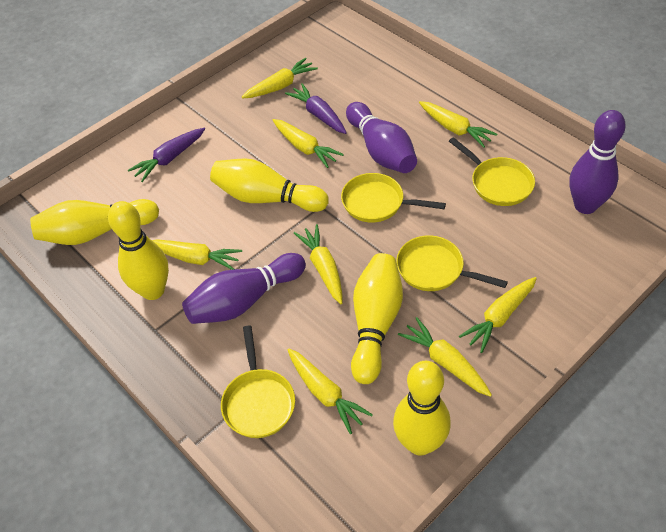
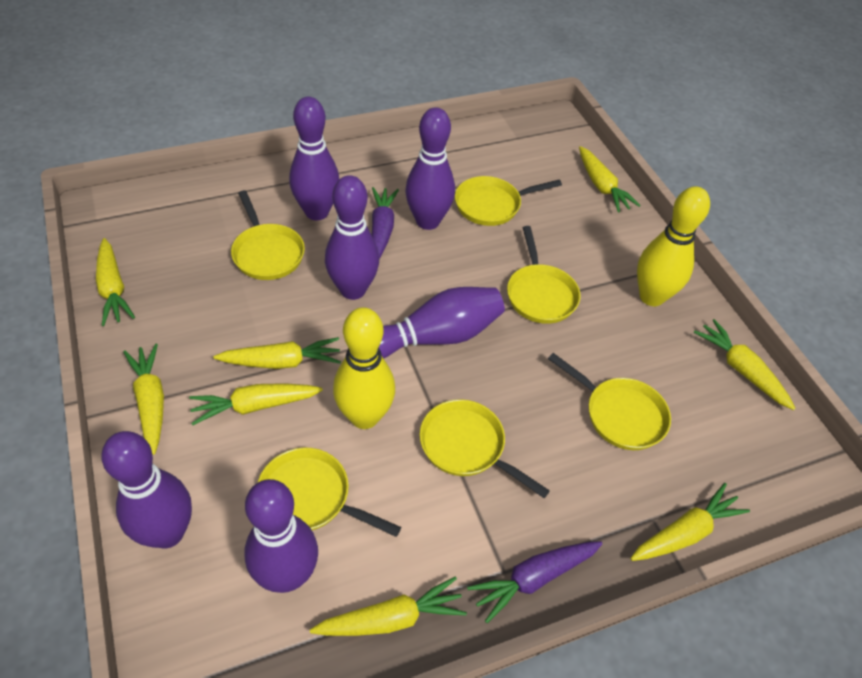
purple bowling pin: 3 -> 6
yellow bowling pin: 5 -> 2
yellow pan: 4 -> 6

